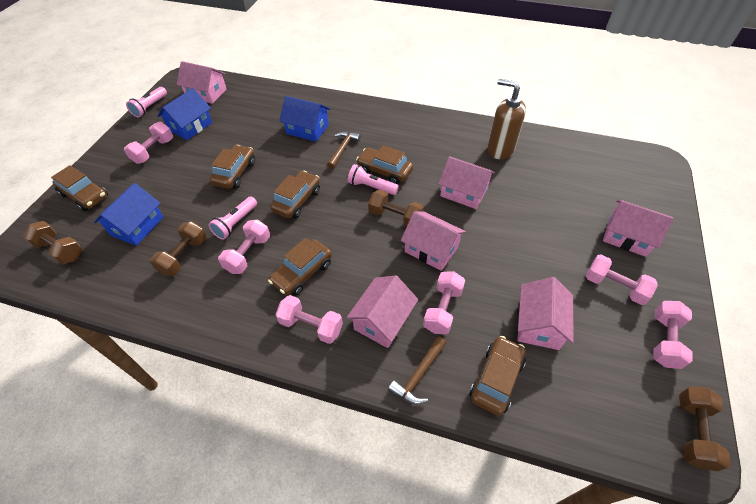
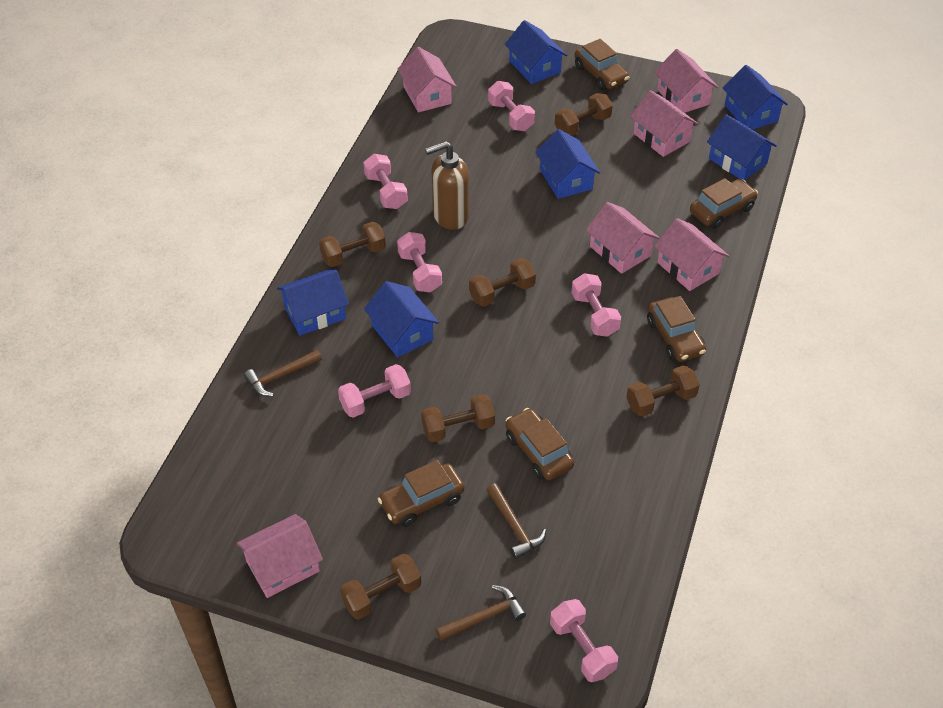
blue house: 3 -> 6
brown car: 6 -> 5
brown dumbbell: 4 -> 6
brown hammer: 2 -> 3
pink flashlight: 3 -> 0

